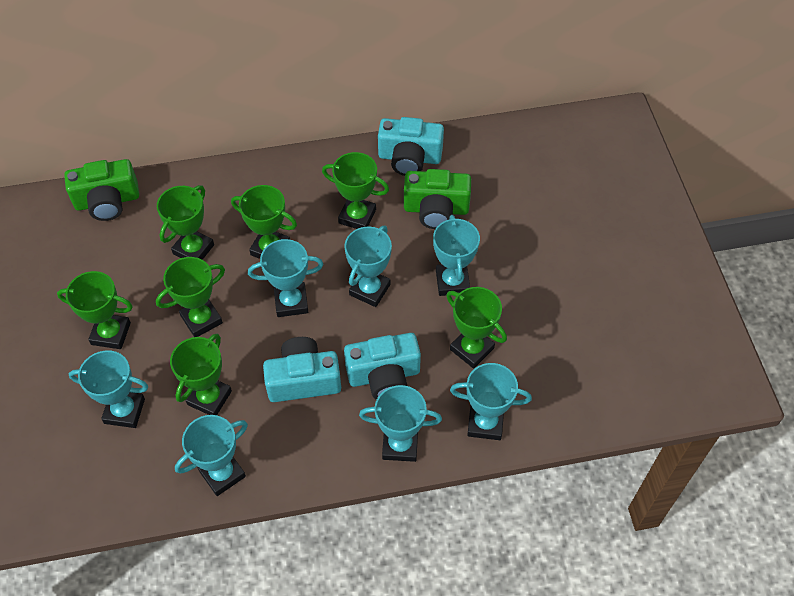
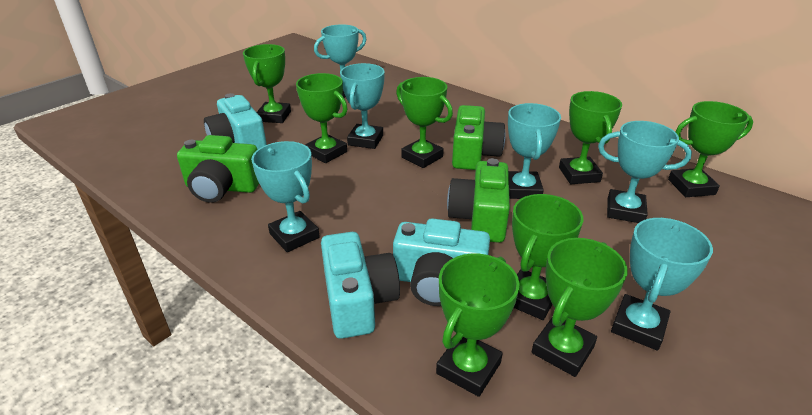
green camera: 2 -> 3
green trophy: 7 -> 8
turquoise trophy: 7 -> 6

